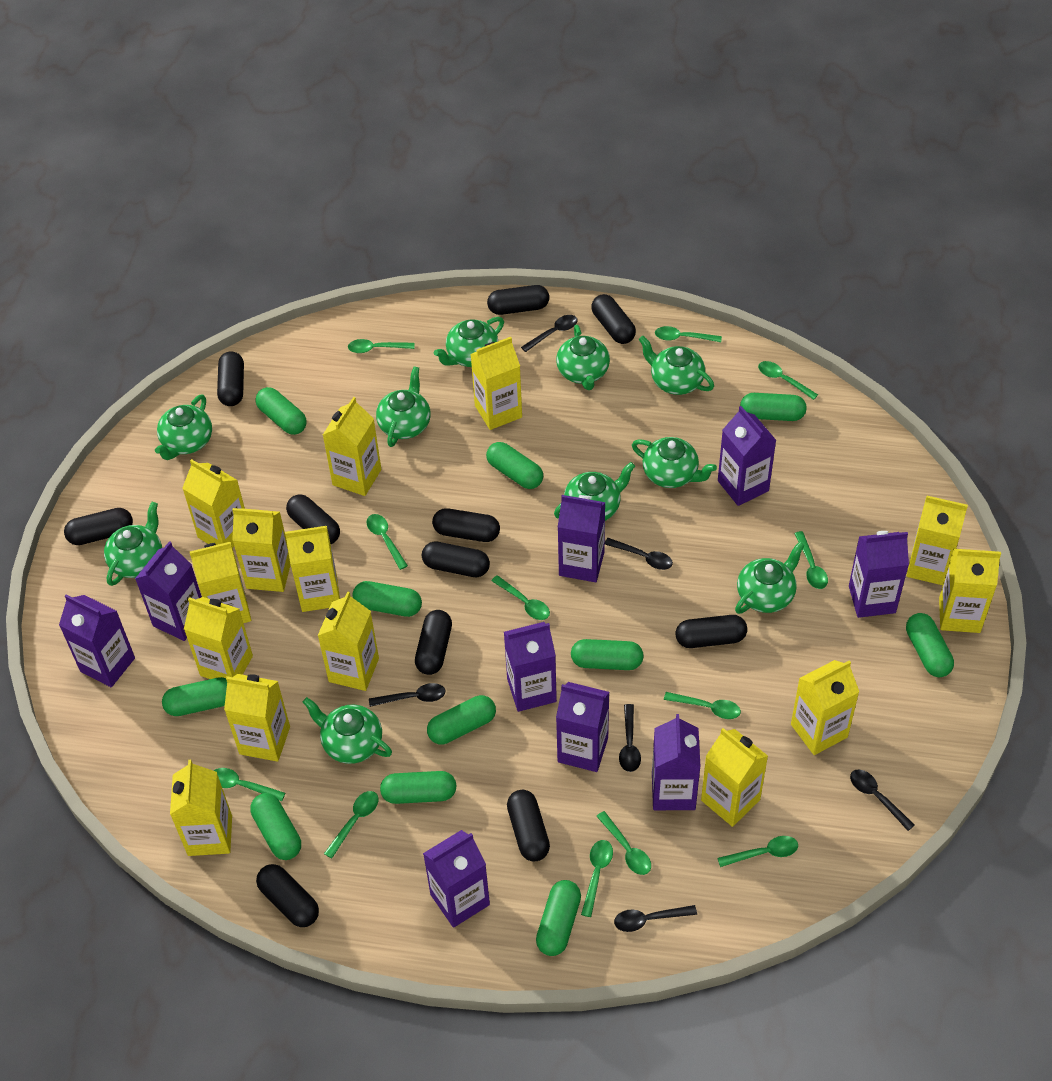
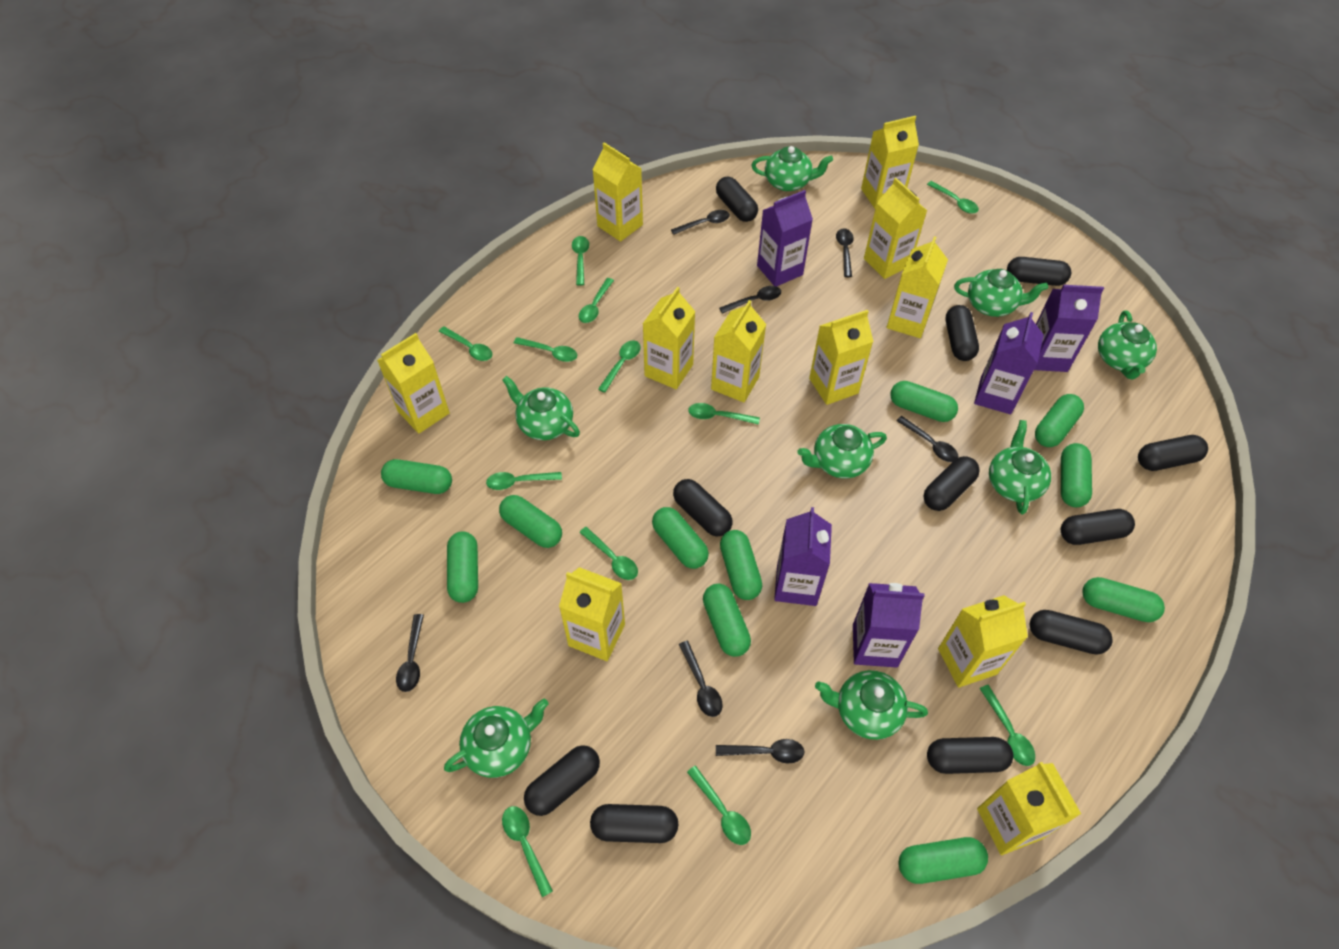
black spoon: 6 -> 7
green teapot: 10 -> 8
purple carton: 9 -> 5
yellow carton: 14 -> 11

